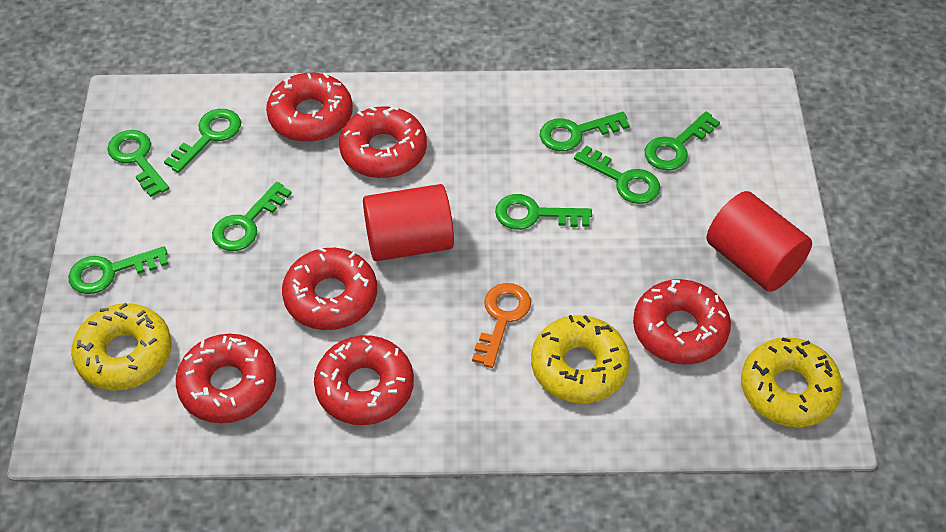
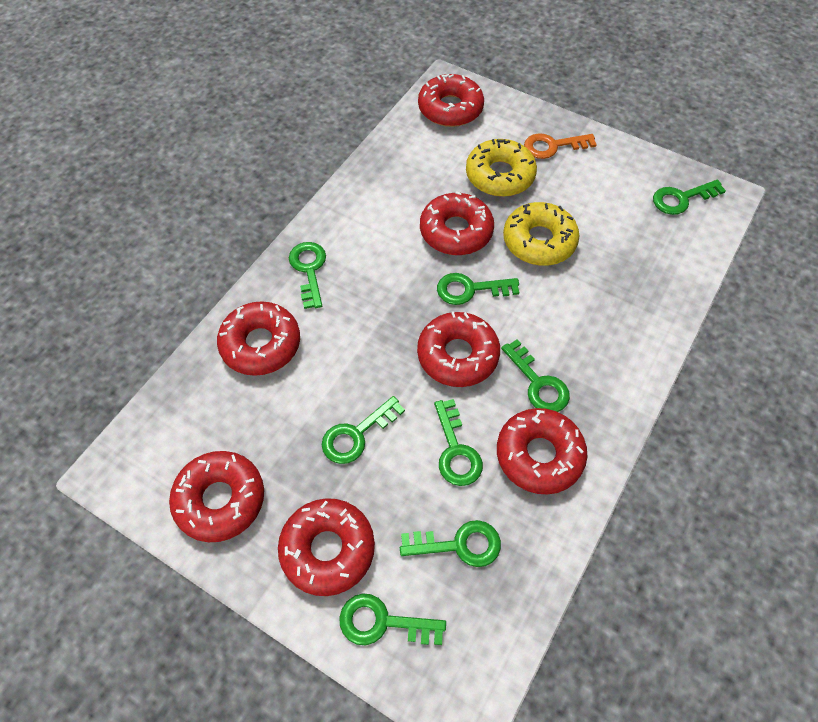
red cylinder: 2 -> 0
red donut: 6 -> 7
yellow donut: 3 -> 2

